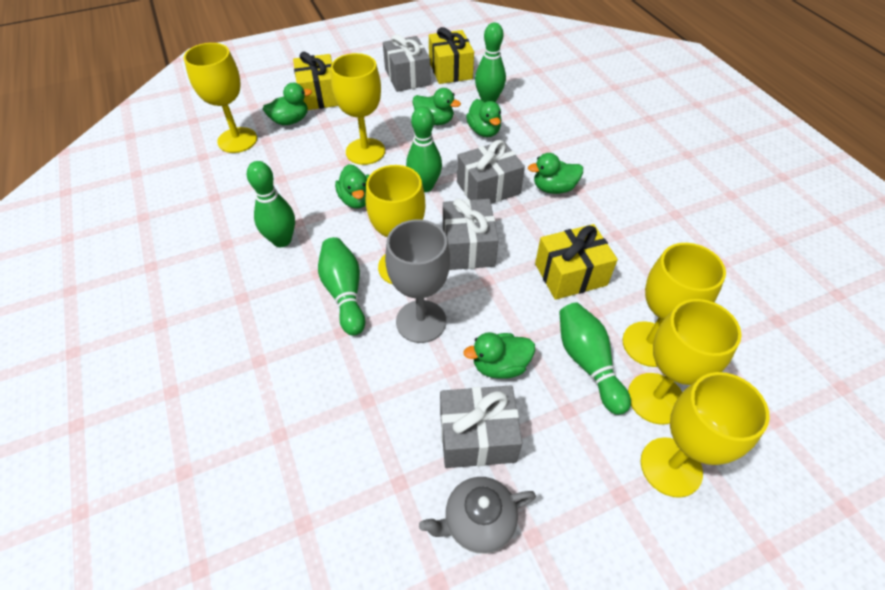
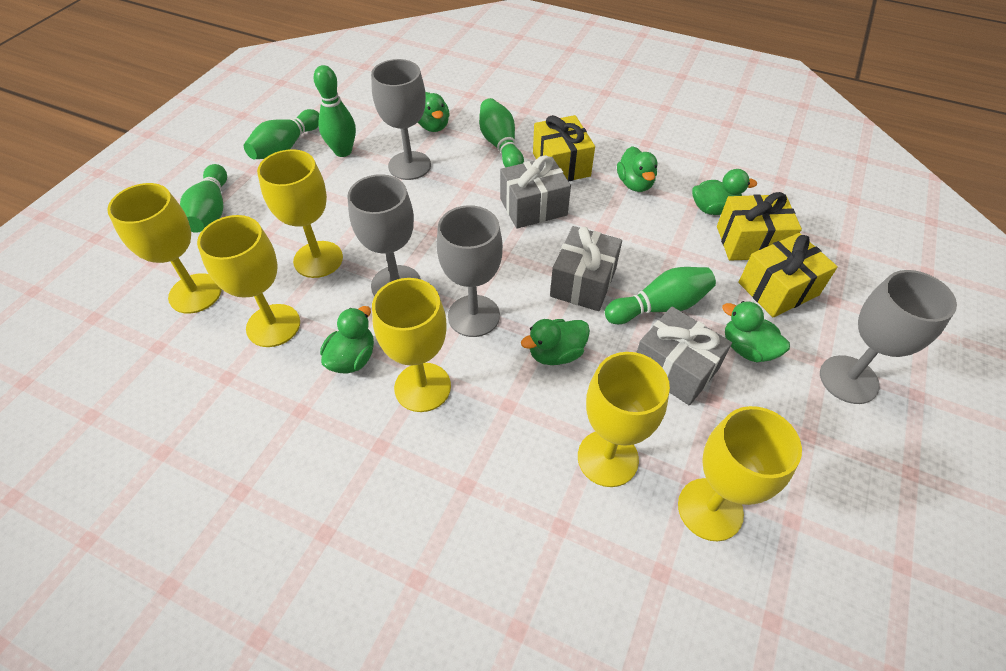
grey gift: 4 -> 3
grey goblet: 1 -> 4
grey teapot: 1 -> 0

